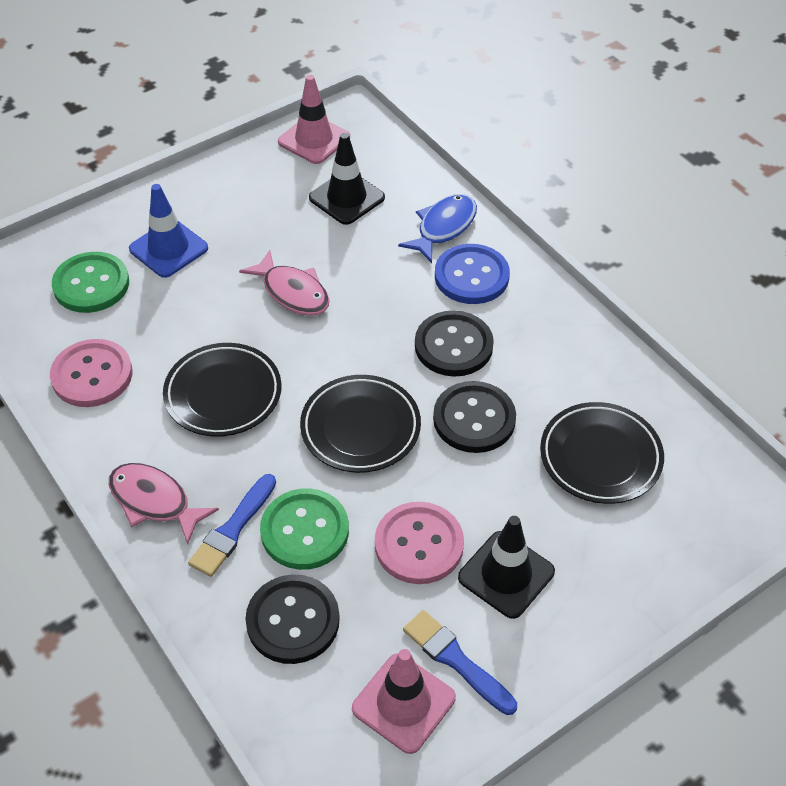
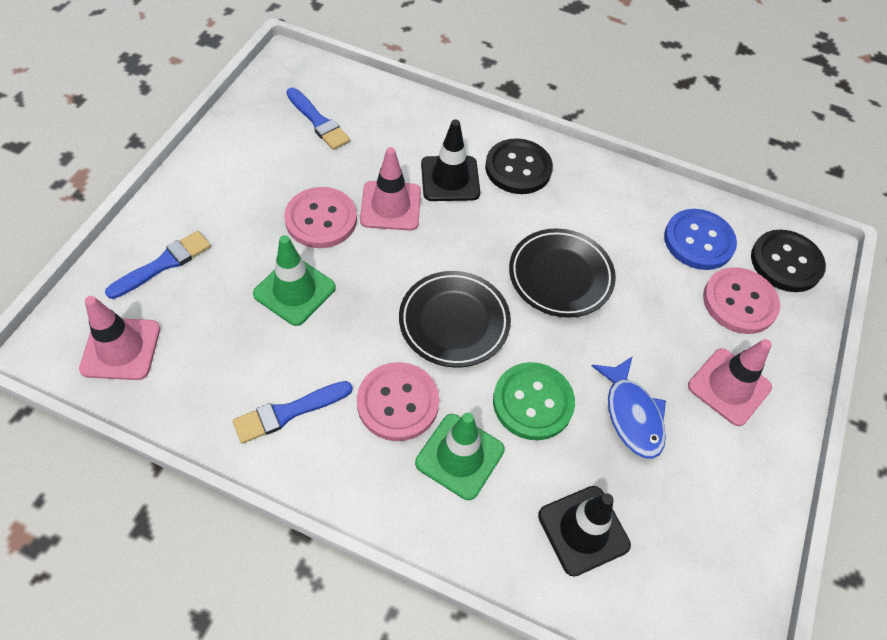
black button: 3 -> 2
black plate: 3 -> 2
blue brush: 2 -> 3
blue traffic cone: 1 -> 0
green button: 2 -> 1
green traffic cone: 0 -> 2
pink button: 2 -> 3
pink fish: 2 -> 0
pink traffic cone: 2 -> 3

